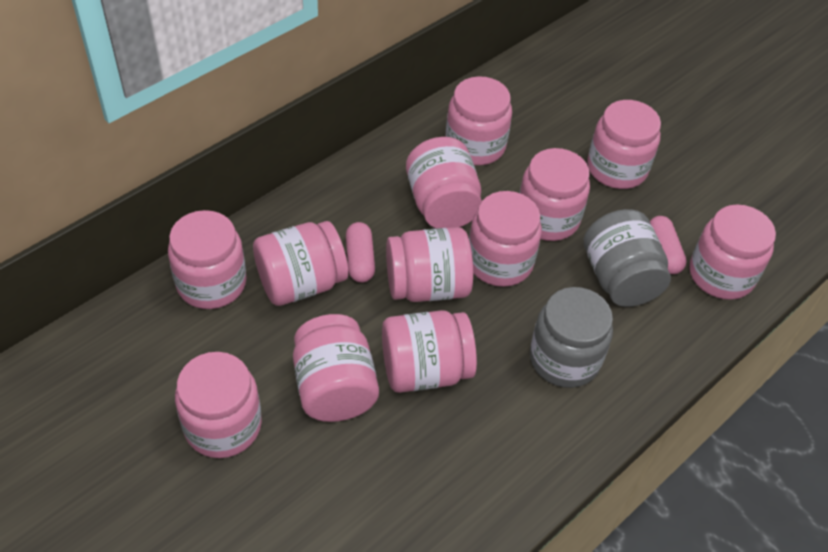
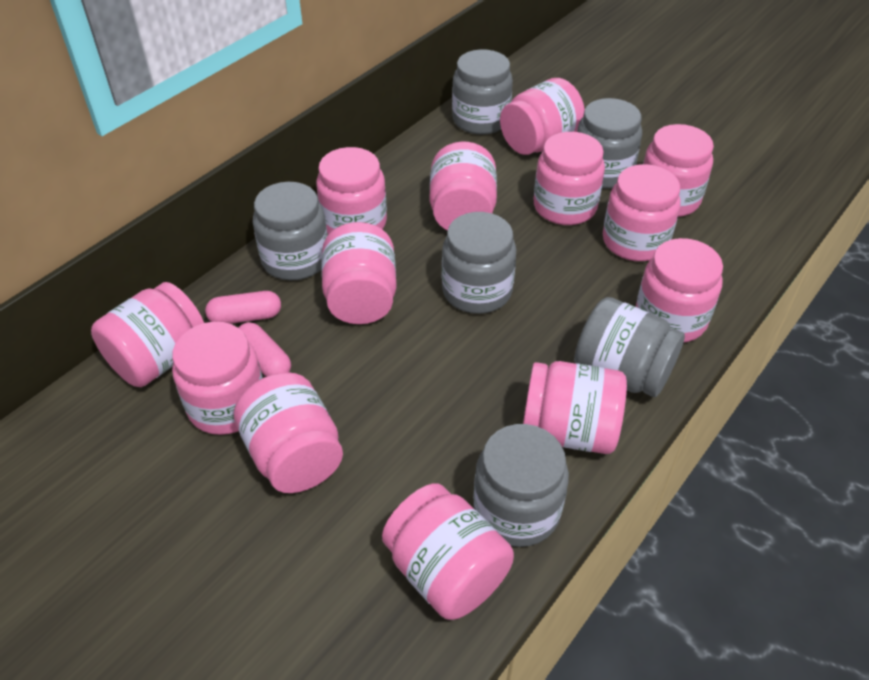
grey jar: 2 -> 6
pink jar: 12 -> 13

